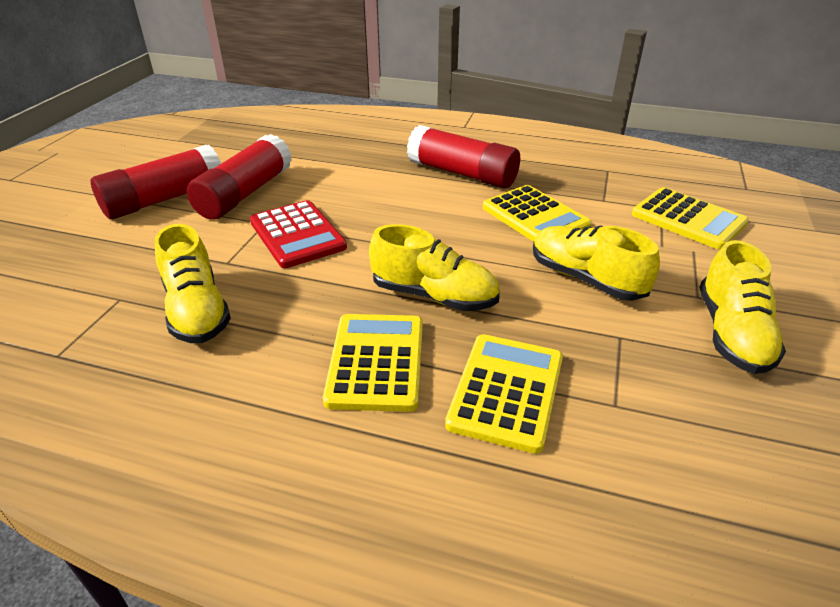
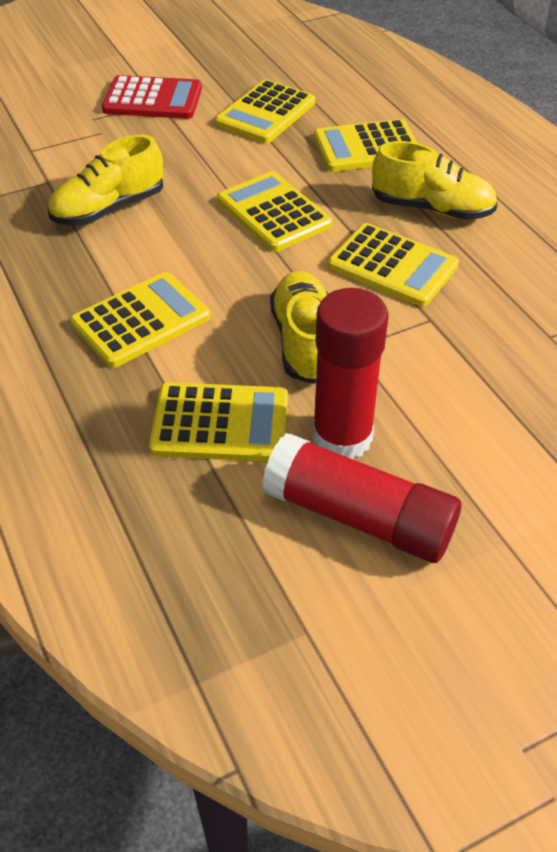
red glue stick: 3 -> 2
yellow calculator: 4 -> 6
yellow shoe: 4 -> 3

